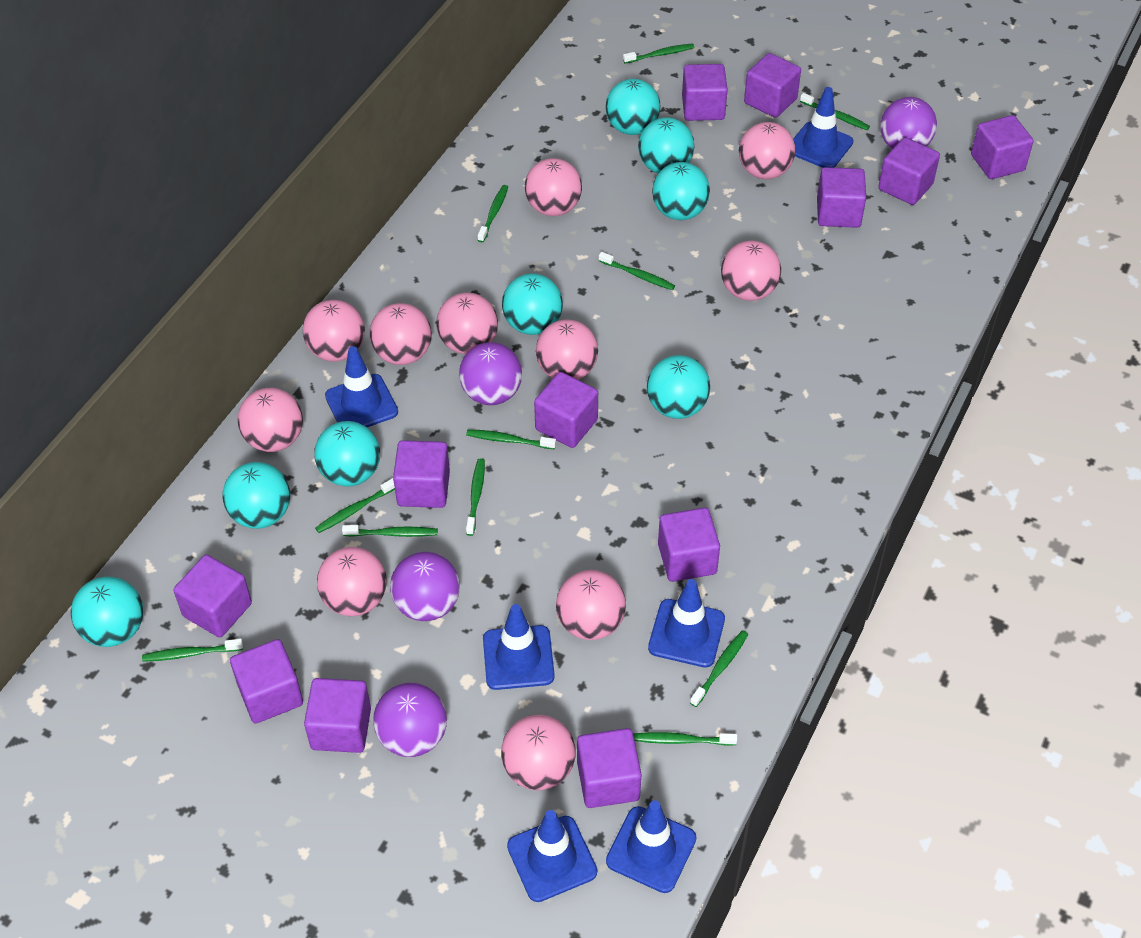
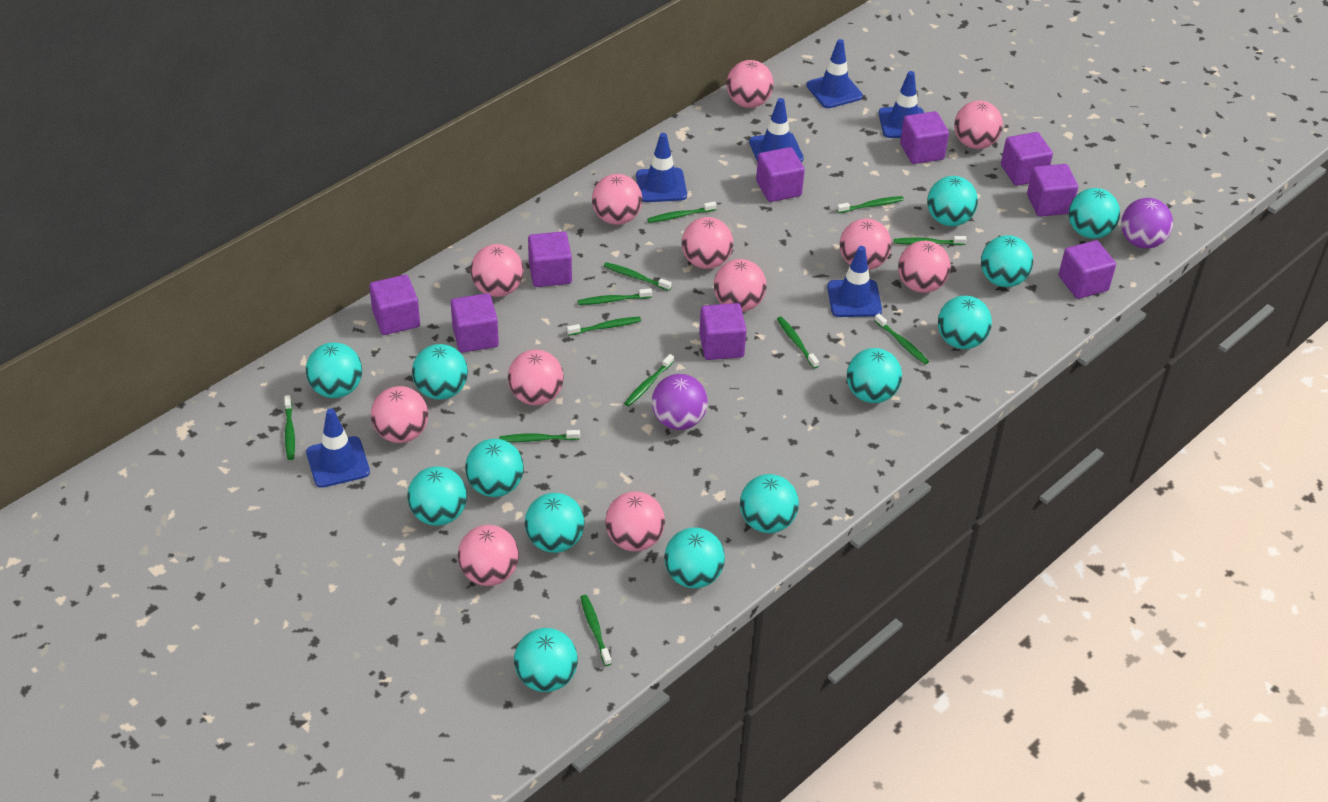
green toothbrush: 11 -> 12
pink ball: 11 -> 12
purple ball: 4 -> 2
purple cube: 12 -> 9
turquoise ball: 8 -> 13

